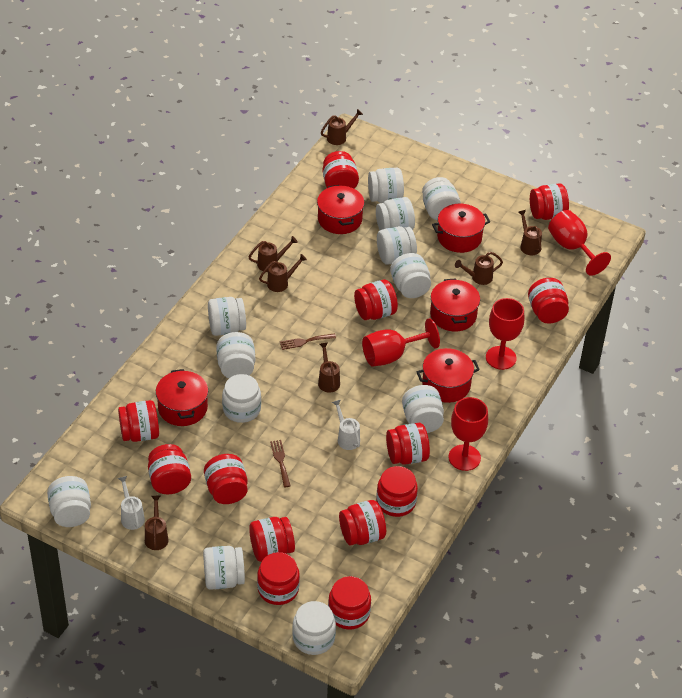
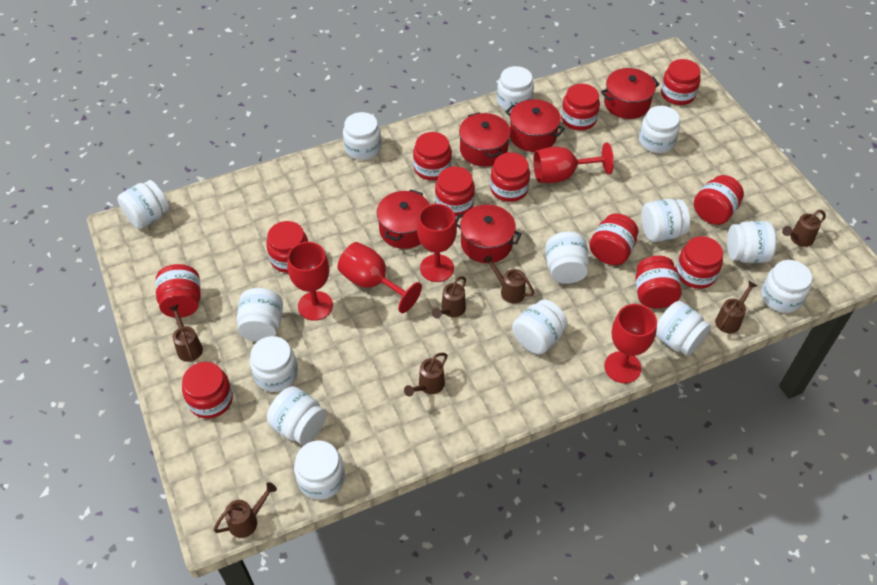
brown fork: 2 -> 0
red goblet: 4 -> 5
red jar: 13 -> 12
white jar: 12 -> 14
white watering can: 2 -> 0

